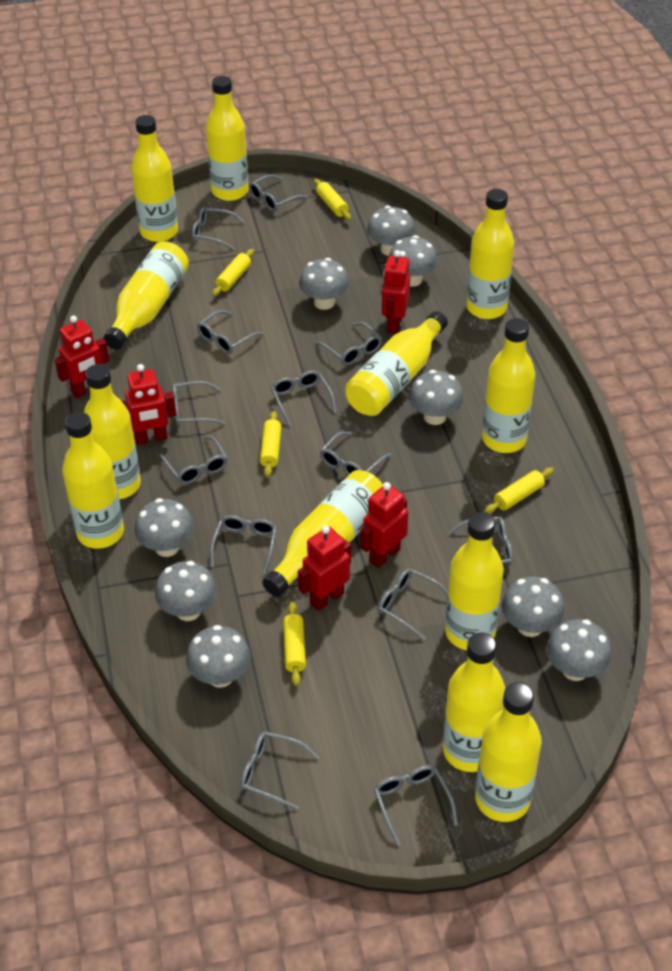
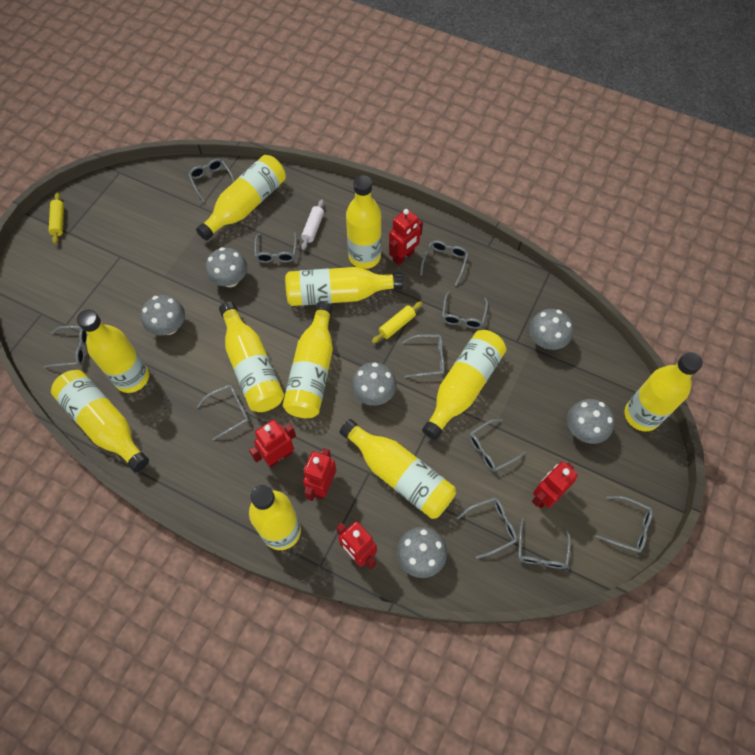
grey glasses: 13 -> 11
grey mushroom: 9 -> 6
white rolling pin: 0 -> 1
yellow bottle: 12 -> 11
yellow rolling pin: 5 -> 2

